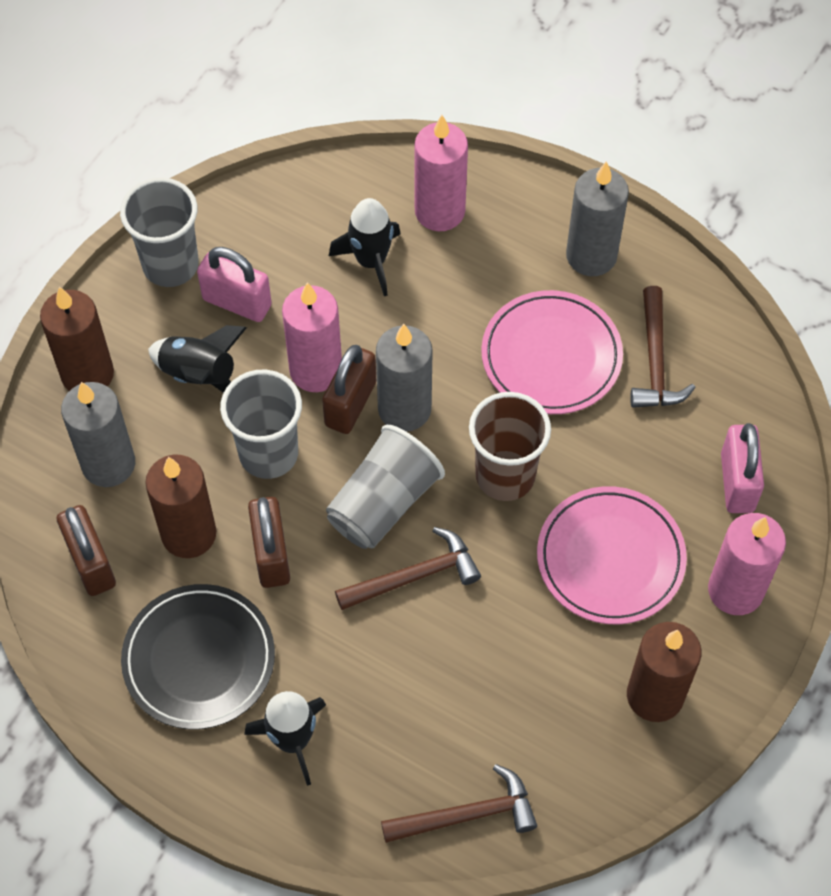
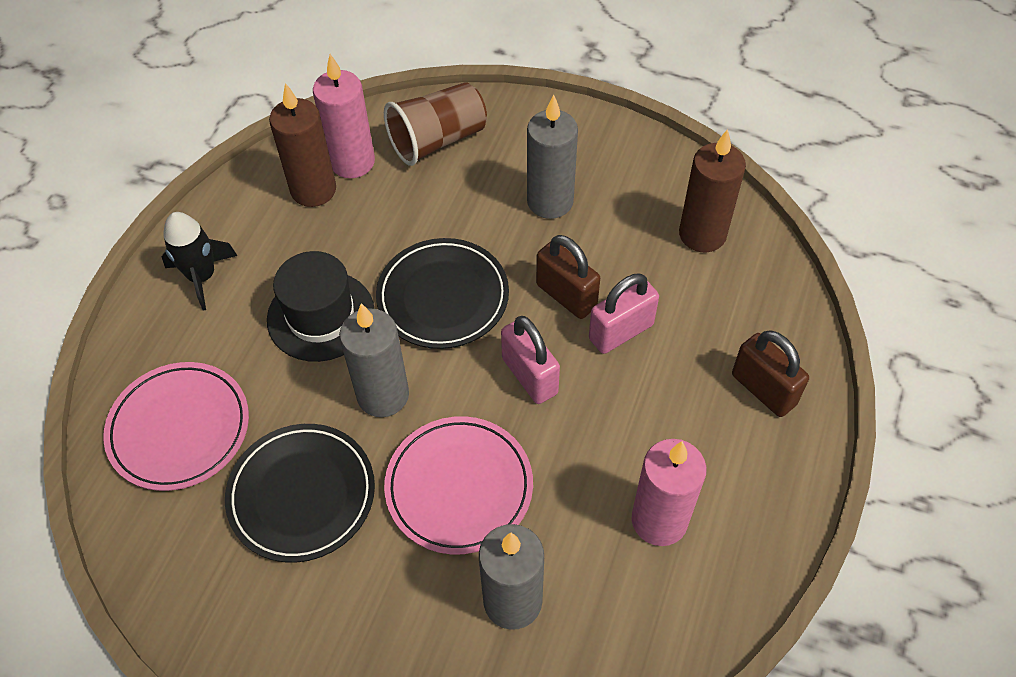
black hat: 0 -> 1
black plate: 1 -> 2
black rocket: 3 -> 1
brown candle: 3 -> 2
brown hammer: 3 -> 0
brown padlock: 3 -> 2
grey cup: 3 -> 0
pink candle: 3 -> 2

